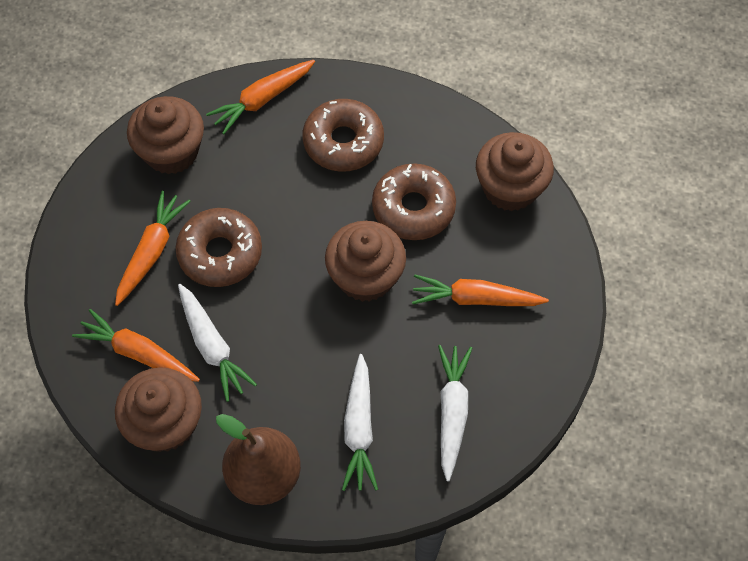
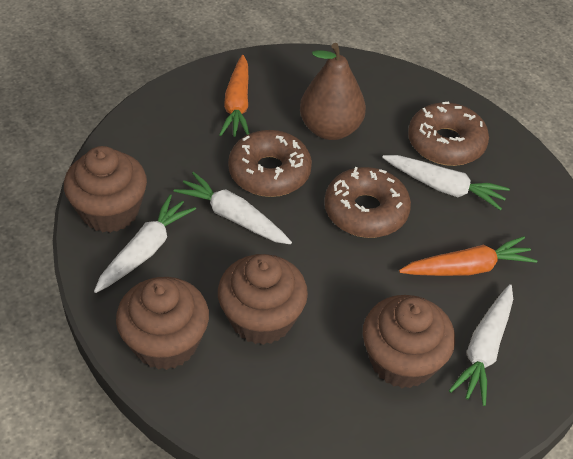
orange carrot: 4 -> 2
white carrot: 3 -> 4

